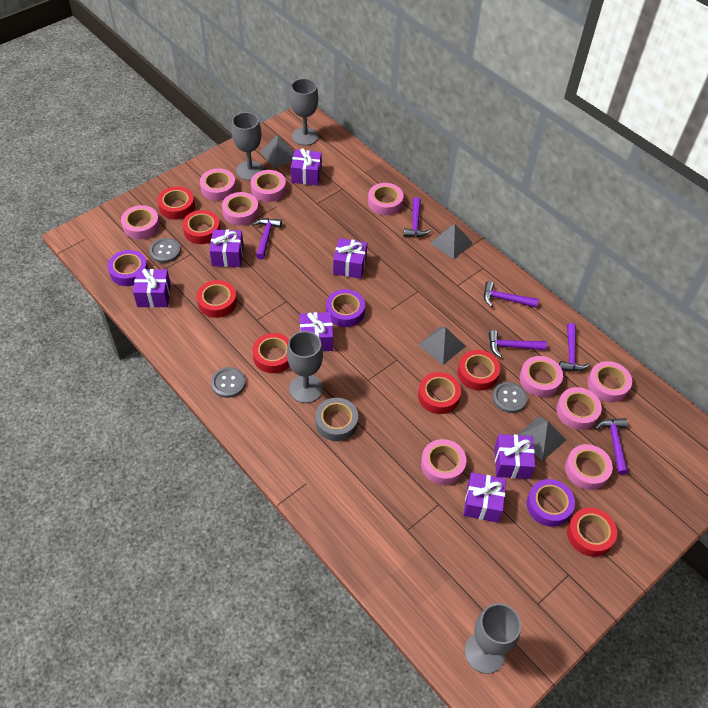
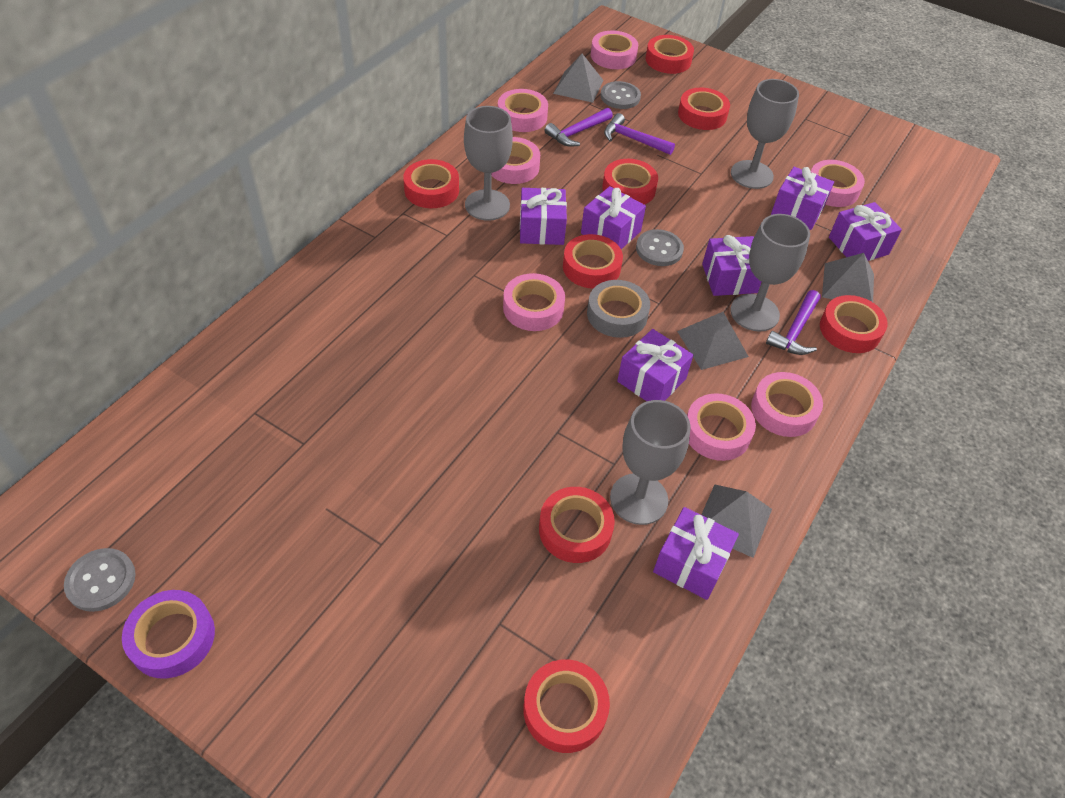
pink tape: 10 -> 7
purple hammer: 6 -> 3
purple tape: 3 -> 1
red tape: 7 -> 8

